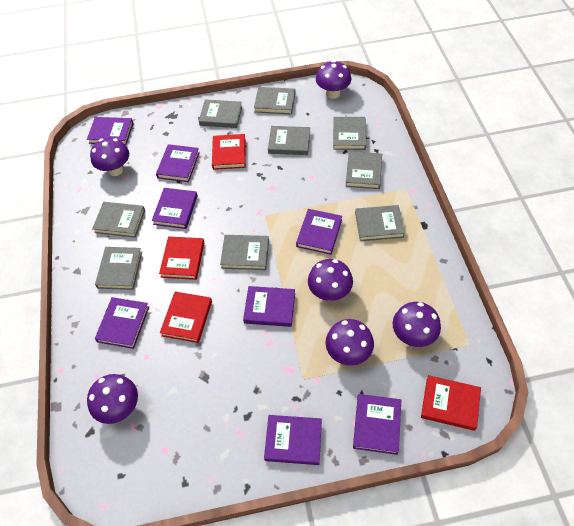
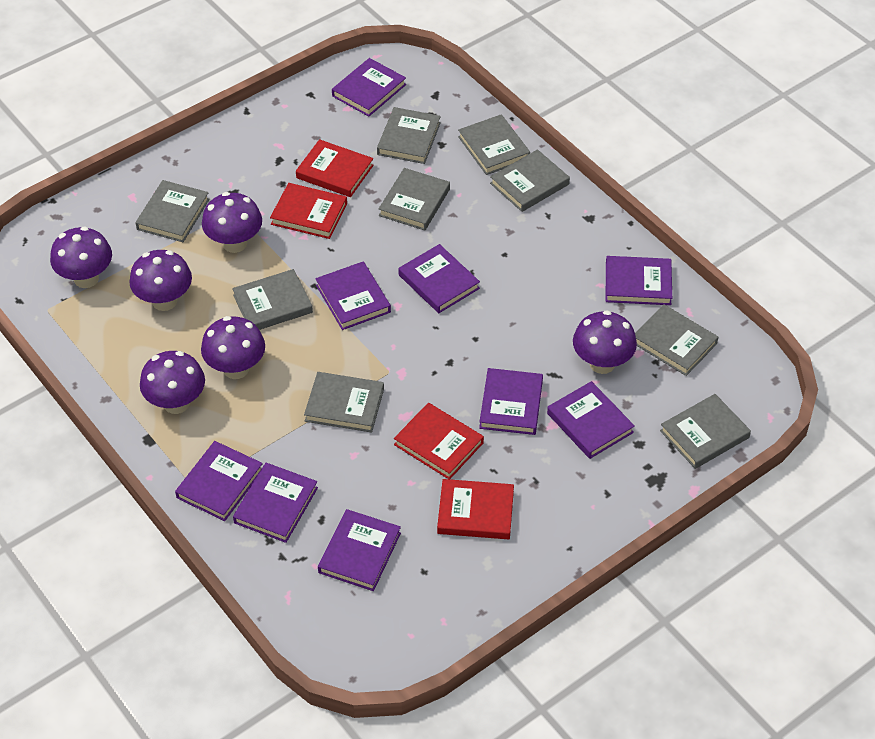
purple book: 8 -> 9

